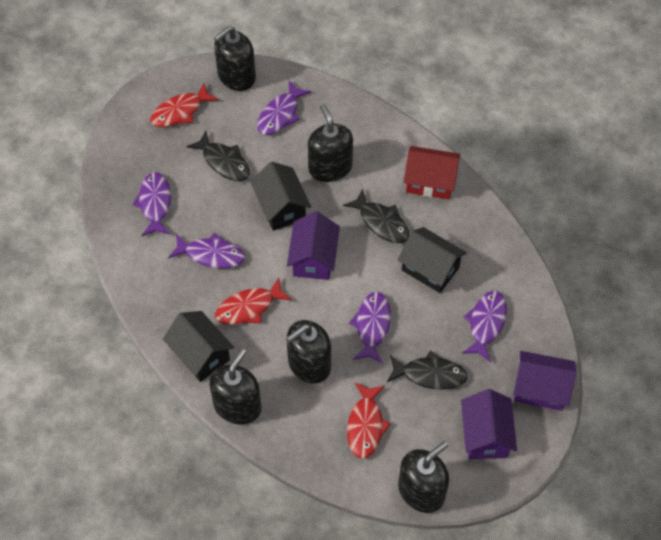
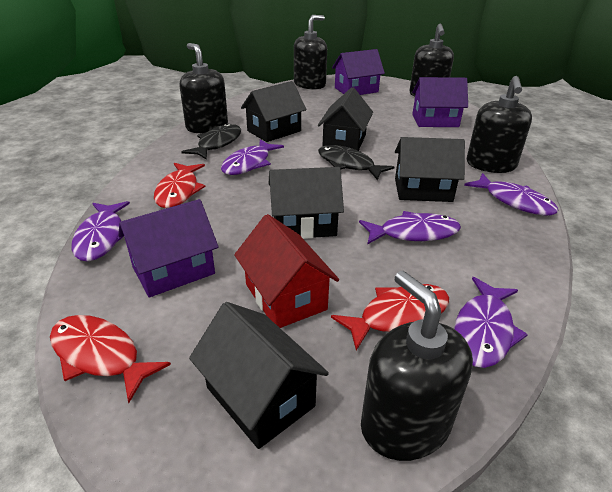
black fish: 3 -> 2
black house: 3 -> 5

